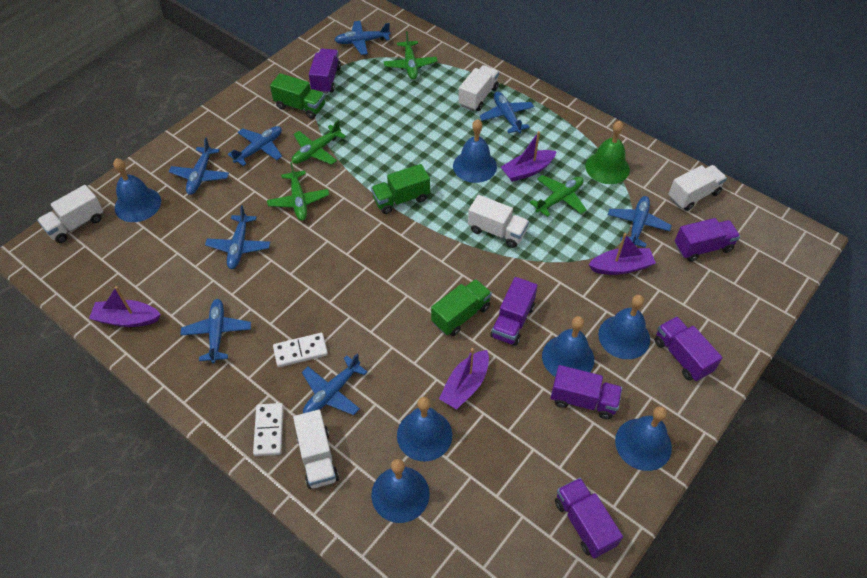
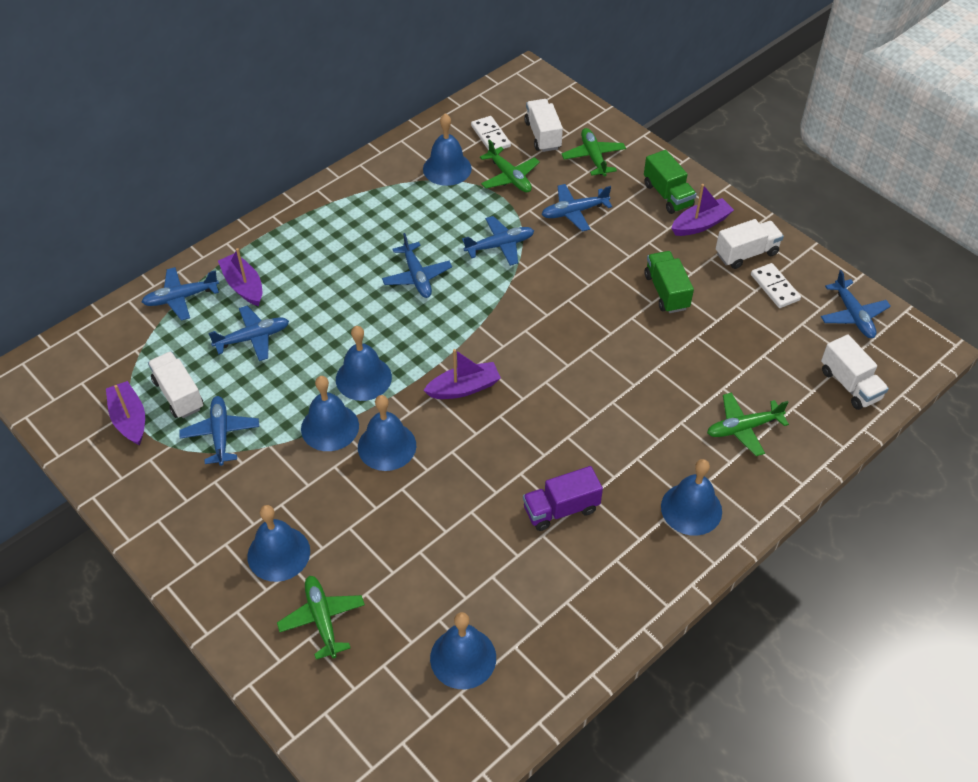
blue plane: 8 -> 7
green bell: 1 -> 0
green truck: 3 -> 2
purple truck: 6 -> 1
white truck: 5 -> 4

